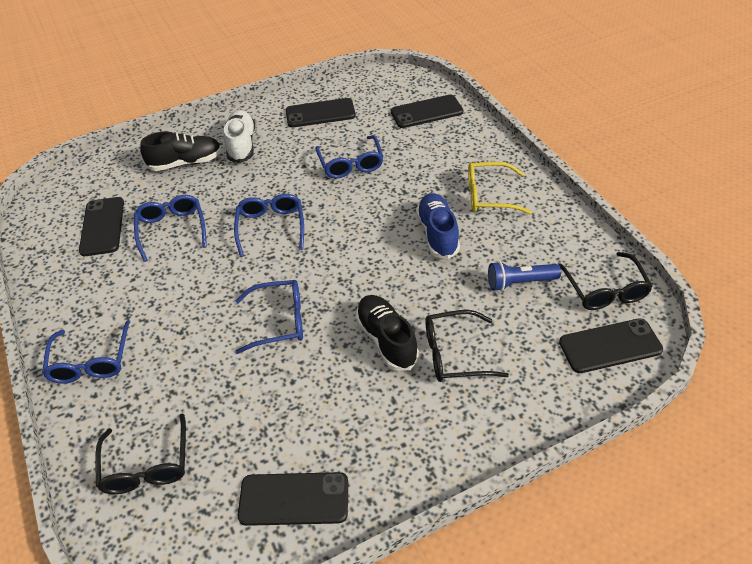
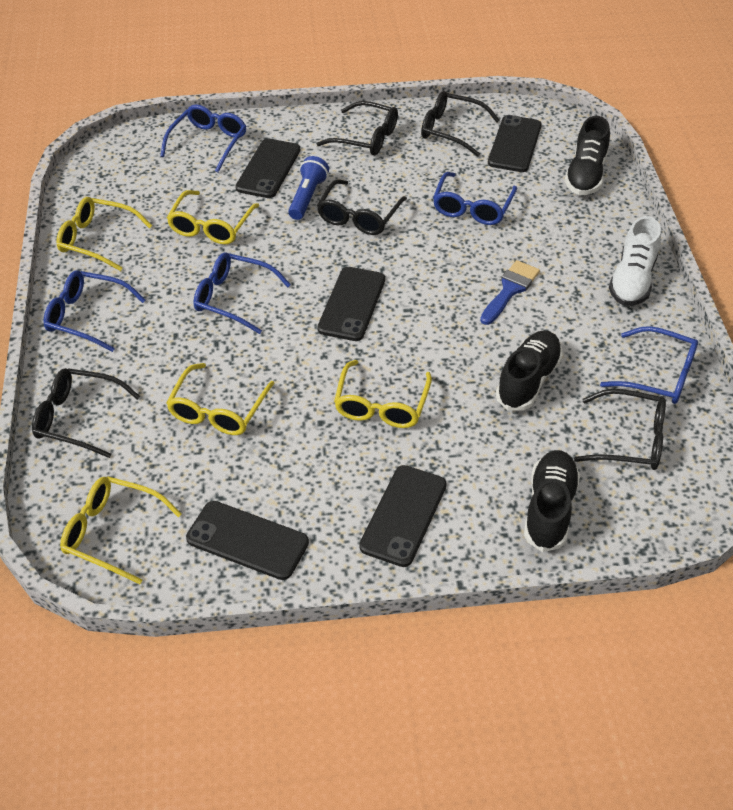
black glasses: 3 -> 5
black shoe: 2 -> 3
blue brush: 0 -> 1
blue shoe: 1 -> 0
yellow glasses: 1 -> 5

